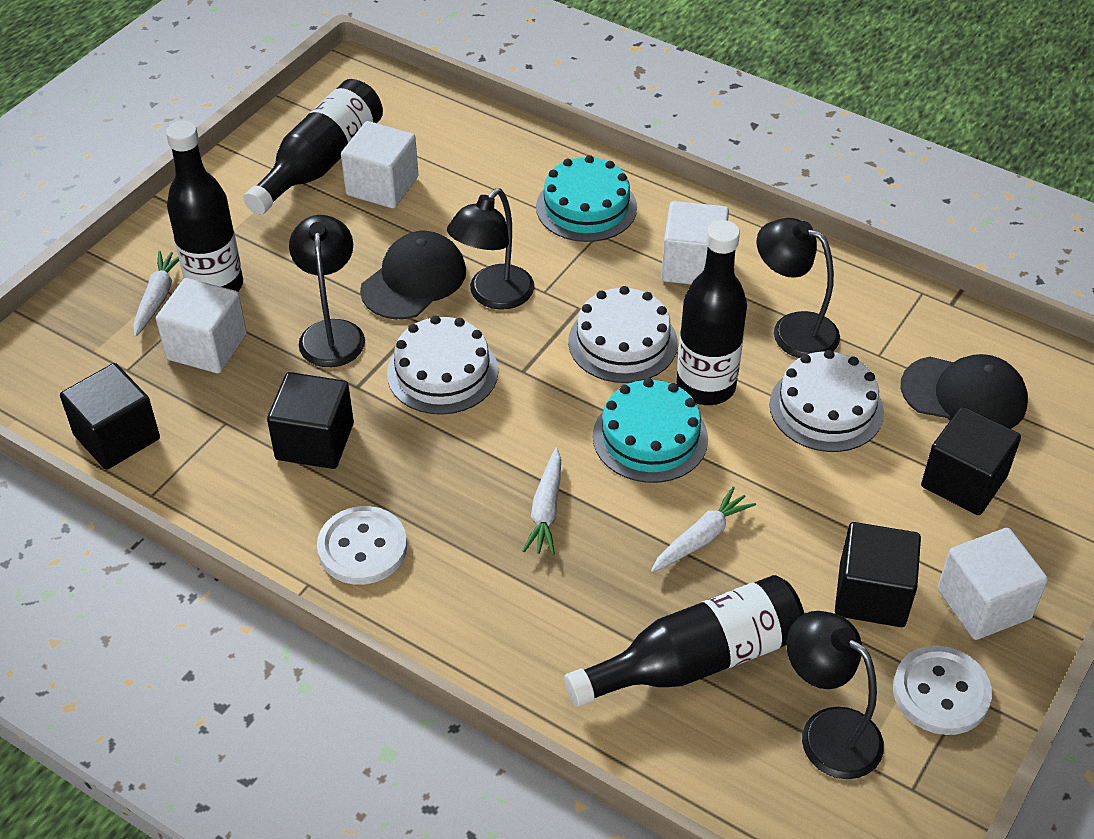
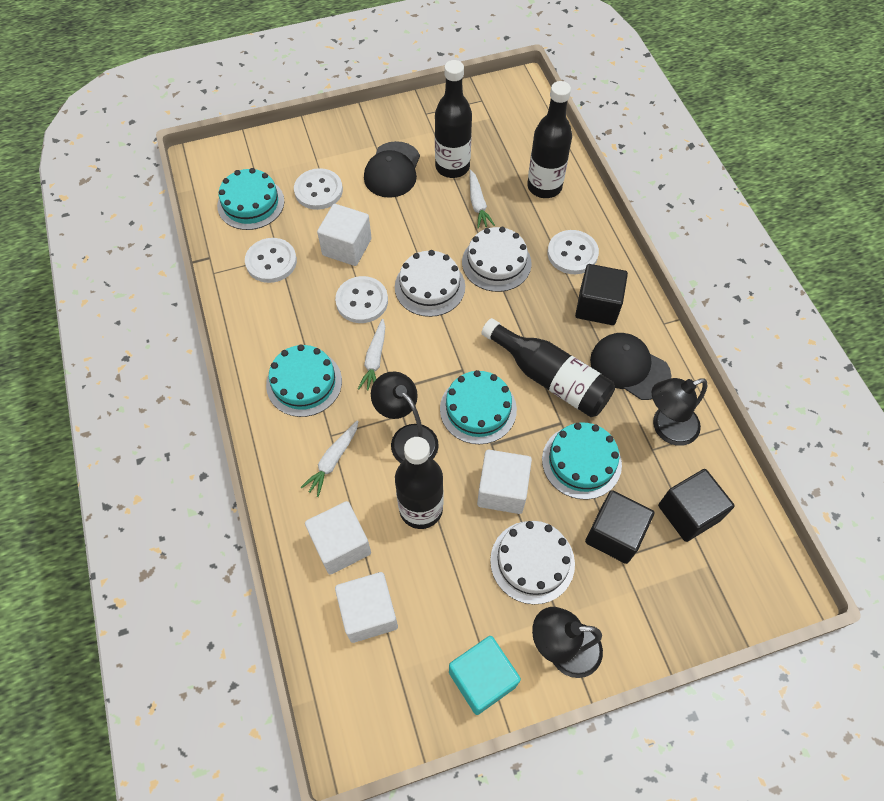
black cube: 4 -> 3
black lamp: 4 -> 3
turquoise cake: 2 -> 4
turquoise cube: 0 -> 1
white button: 2 -> 4

